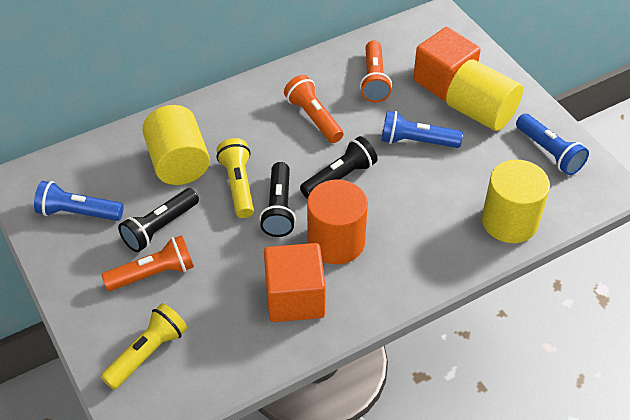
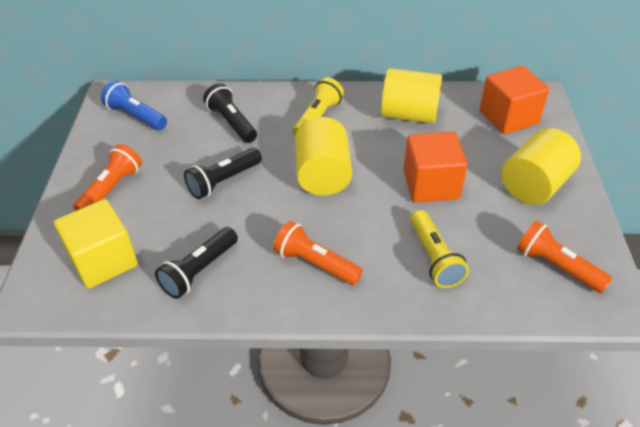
blue flashlight: 3 -> 1
orange cylinder: 1 -> 0
yellow cube: 0 -> 1

